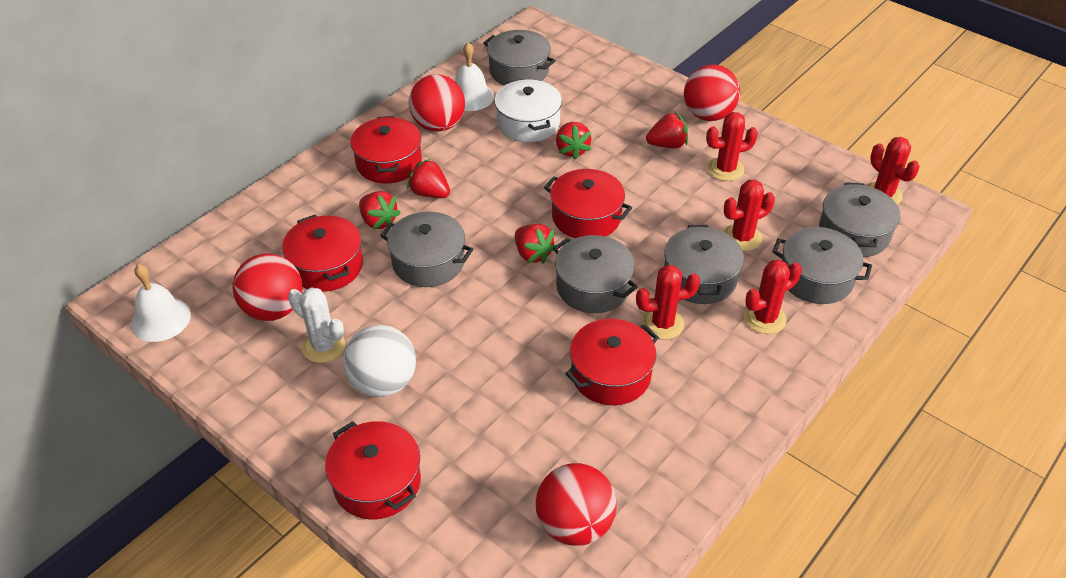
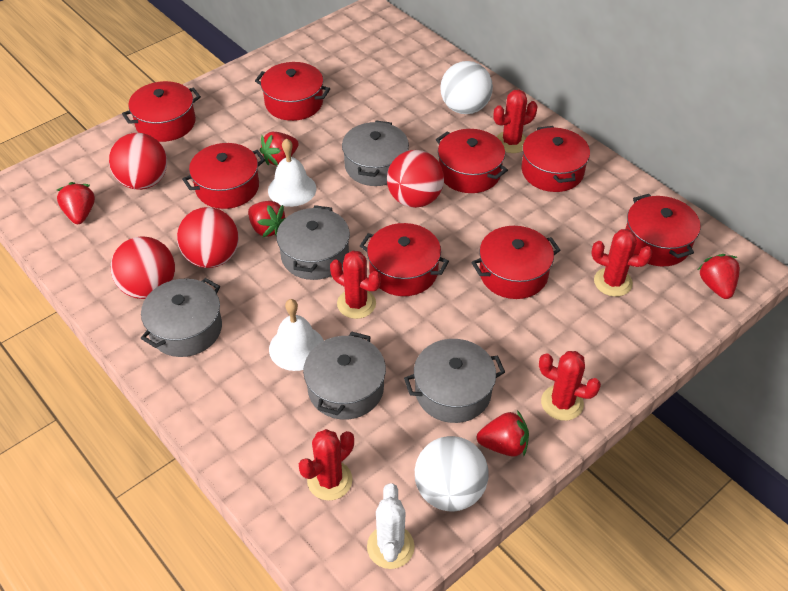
grey pot: 6 -> 5
red pot: 5 -> 8
white ball: 1 -> 2
white pot: 1 -> 0

